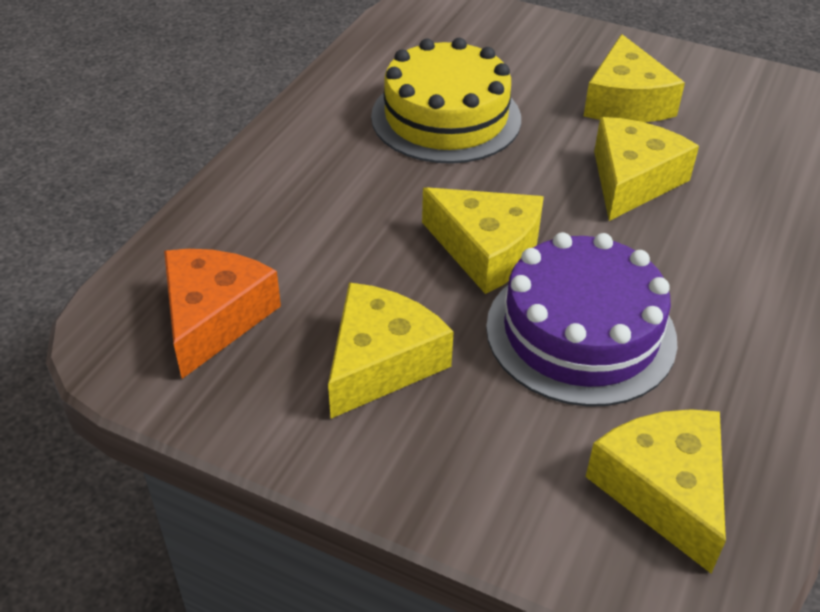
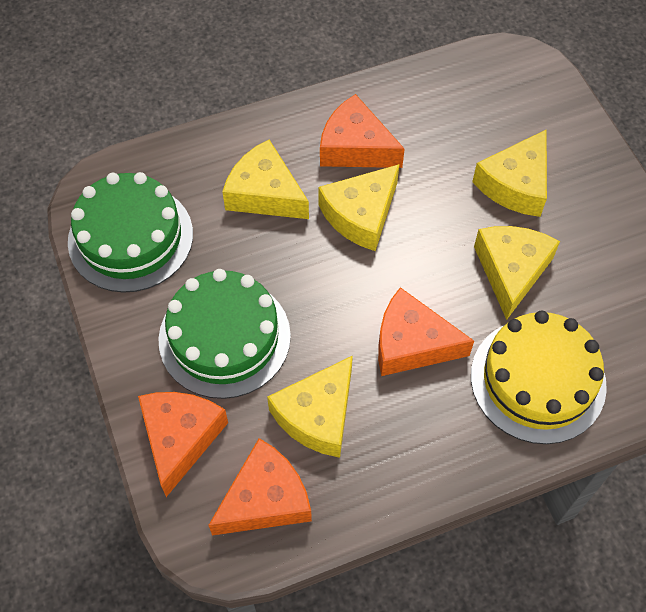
green cake: 0 -> 2
orange cheese: 1 -> 4
purple cake: 1 -> 0

